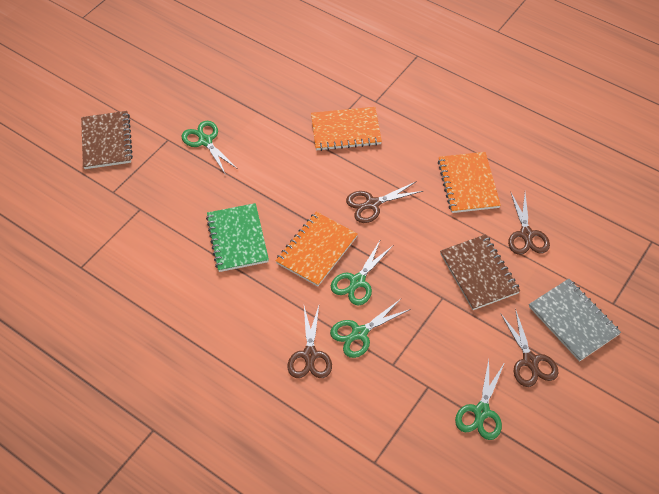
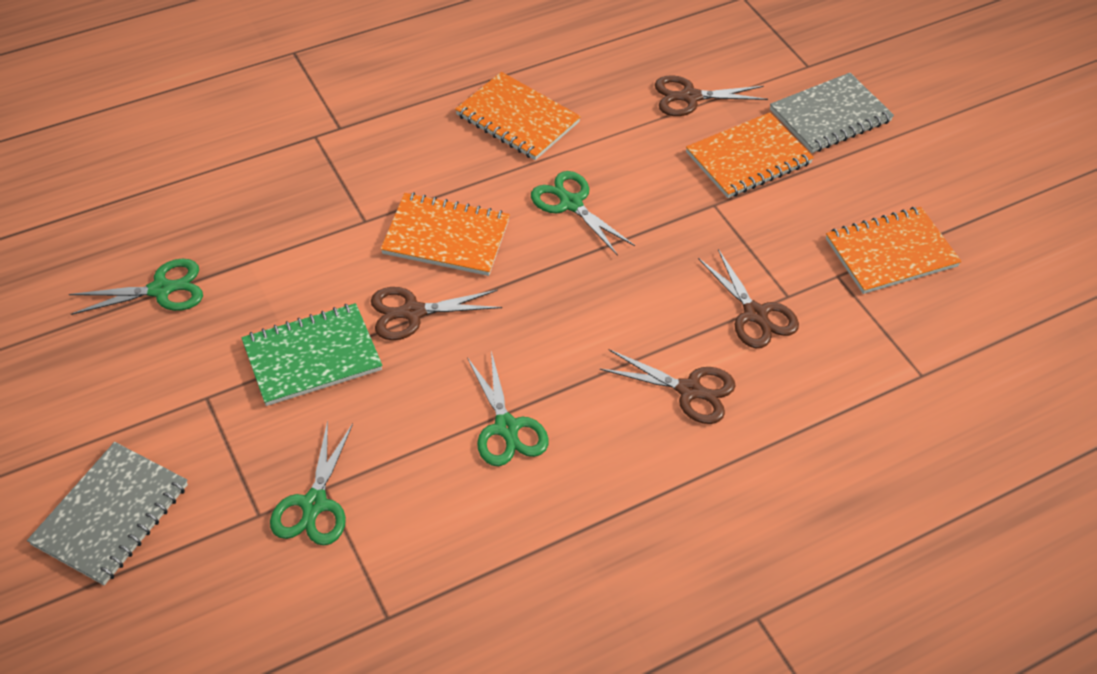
brown notebook: 2 -> 0
grey notebook: 1 -> 2
orange notebook: 3 -> 4

